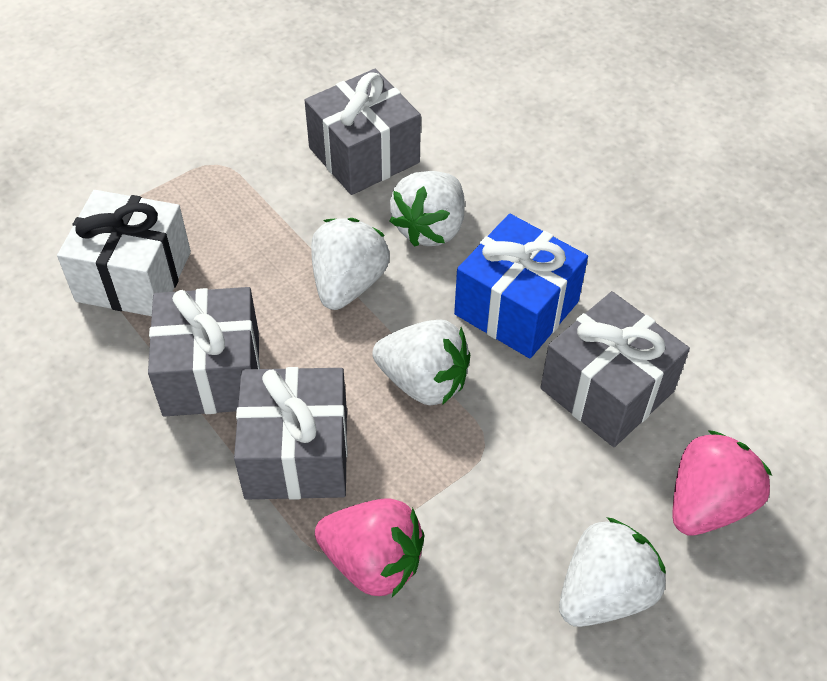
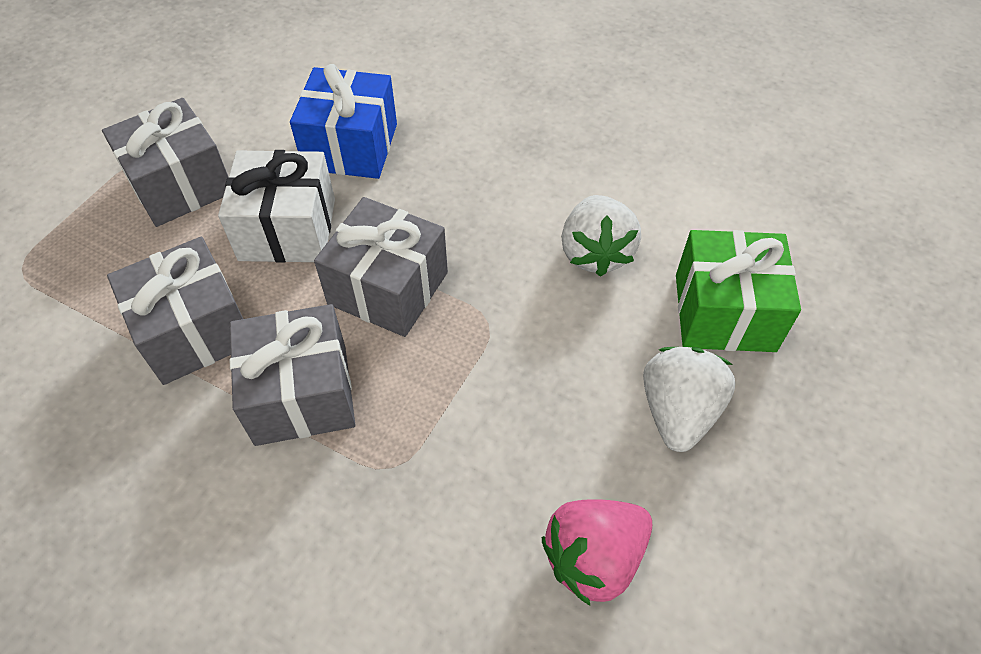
green gift: 0 -> 1
pink strawberry: 2 -> 1
white strawberry: 4 -> 2

